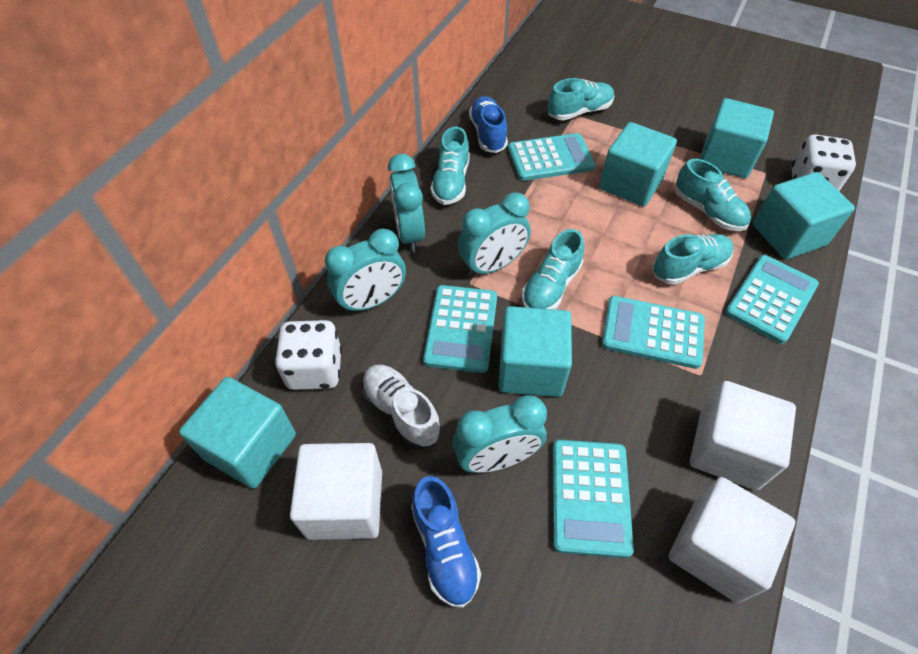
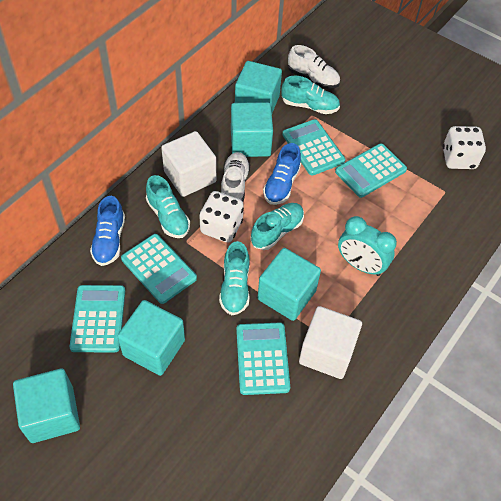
turquoise clock: 4 -> 1
turquoise shoe: 5 -> 4
white cube: 3 -> 2
white shoe: 1 -> 2

